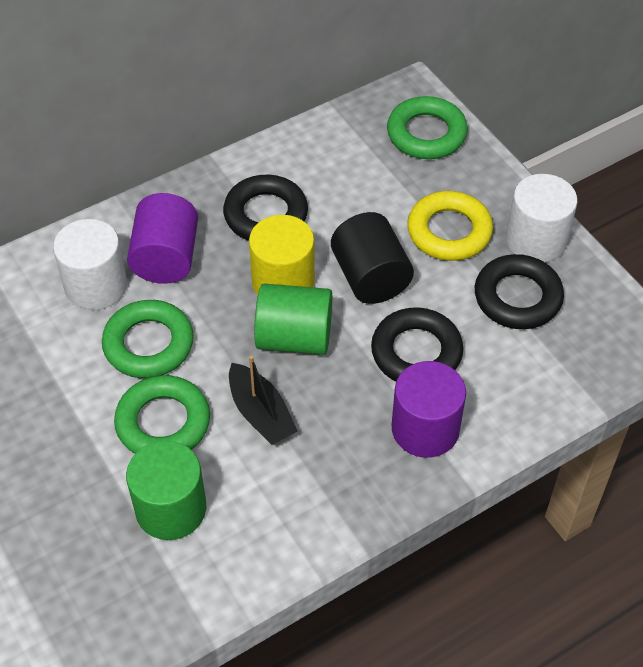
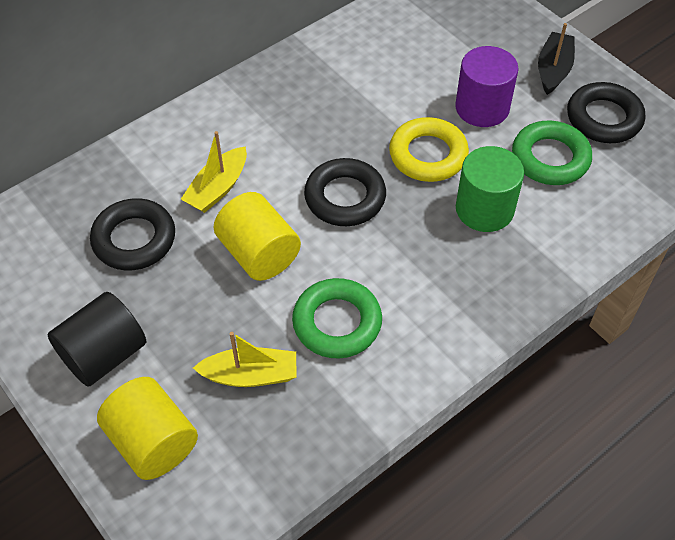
green cylinder: 2 -> 1
green ring: 3 -> 2
purple cylinder: 2 -> 1
white cylinder: 2 -> 0
yellow boat: 0 -> 2
yellow cylinder: 1 -> 2

